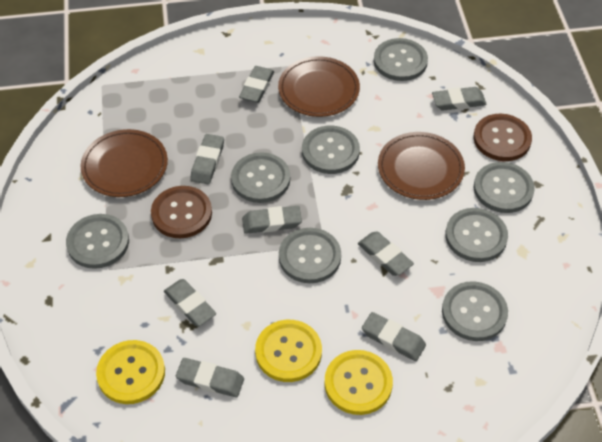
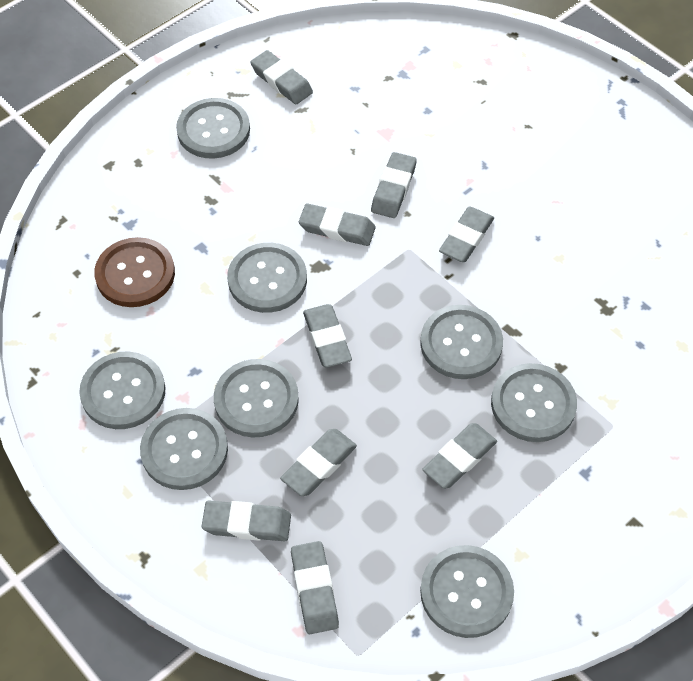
brown button: 2 -> 1
brown plate: 3 -> 0
grey eraser: 8 -> 9
yellow button: 3 -> 0

